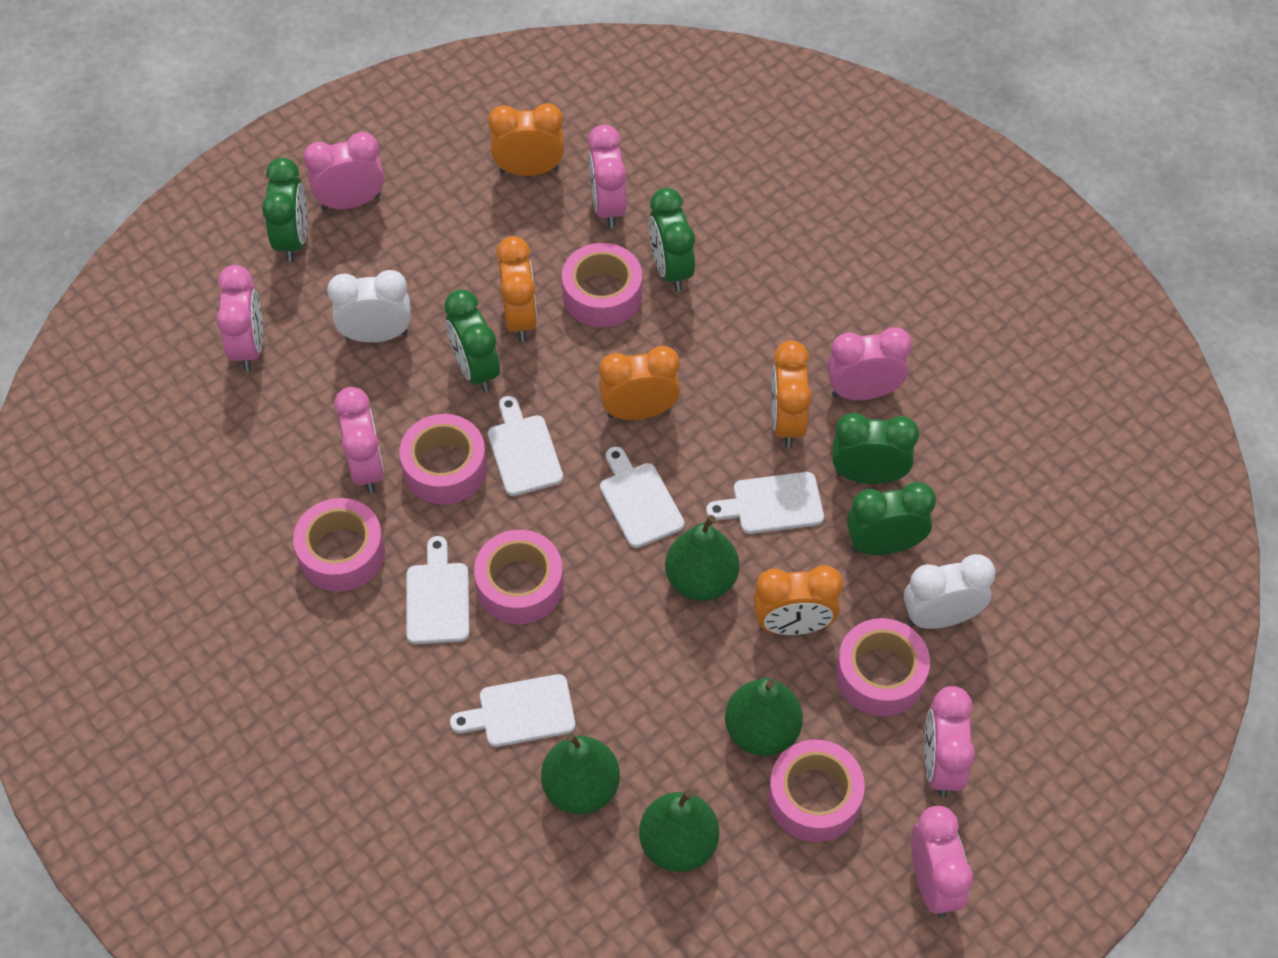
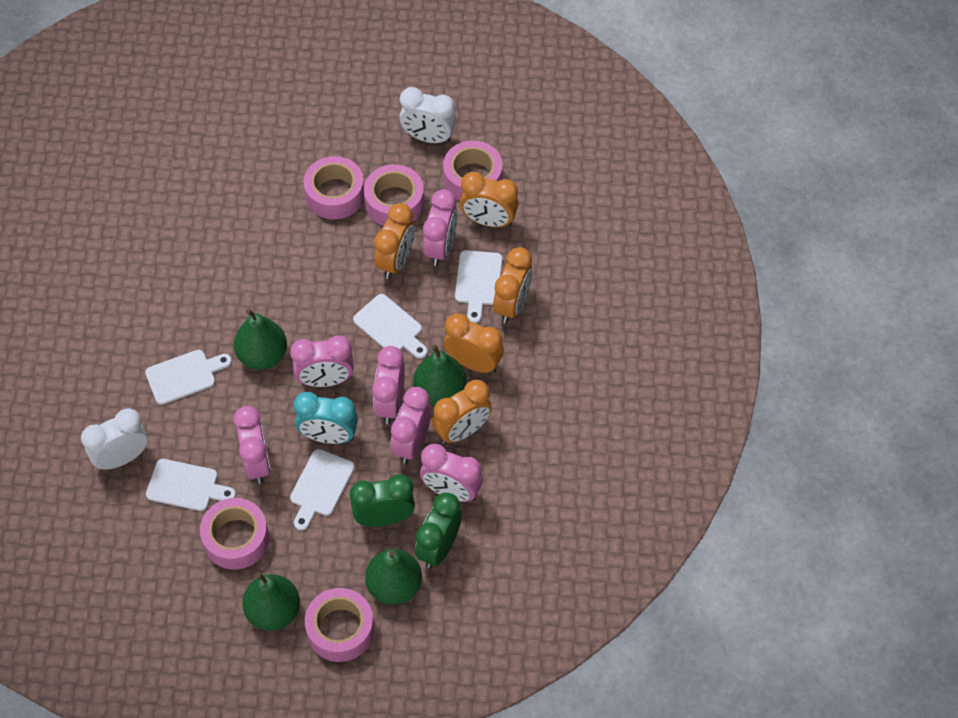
green clock: 5 -> 2
pink clock: 7 -> 6
pink tape: 6 -> 5
turquoise clock: 0 -> 1

